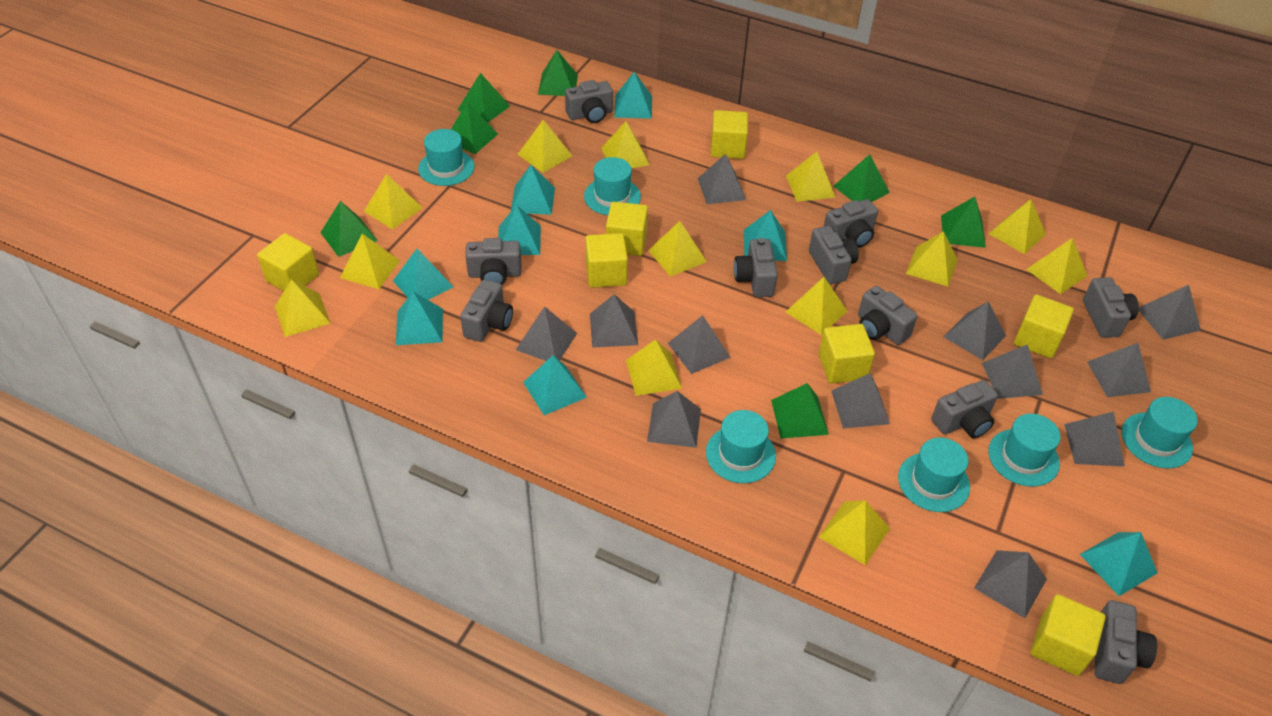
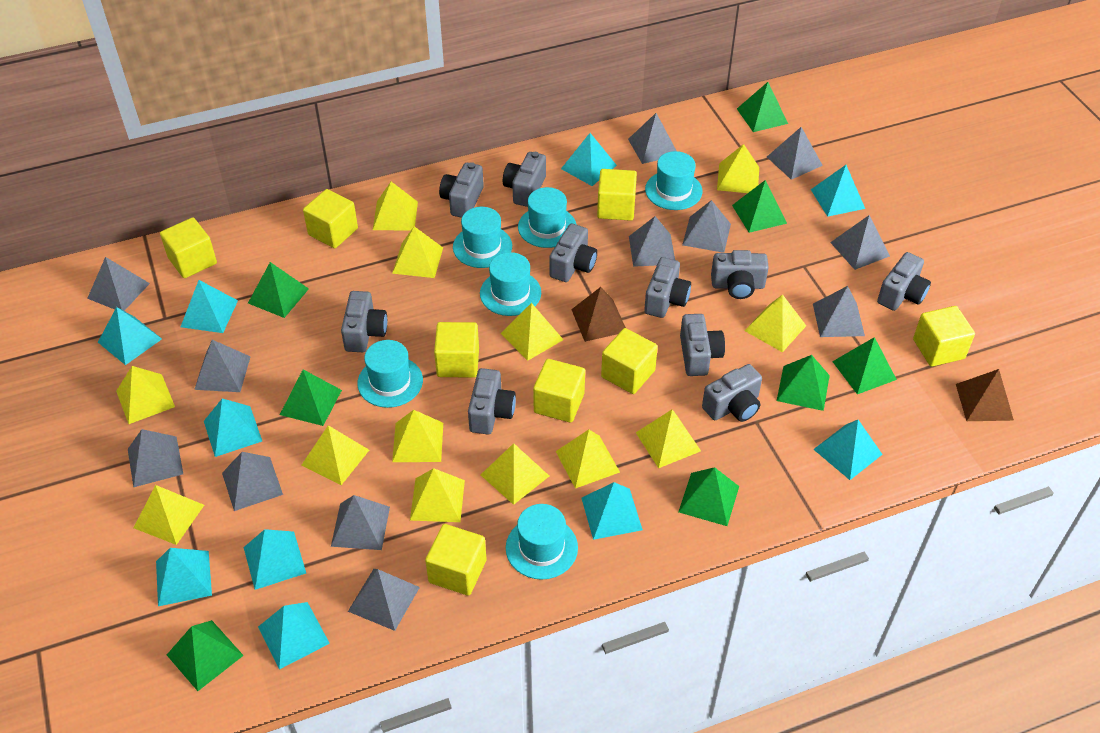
brown pyramid: 0 -> 2
green pyramid: 7 -> 8
turquoise pyramid: 8 -> 10
yellow cube: 7 -> 8

